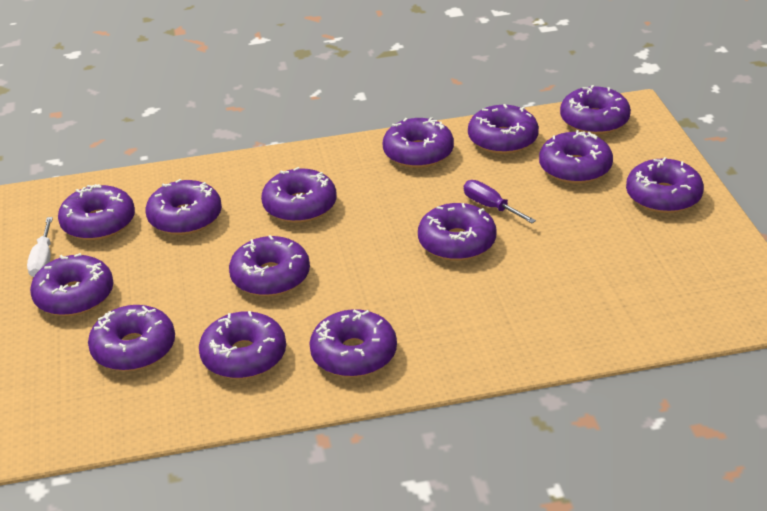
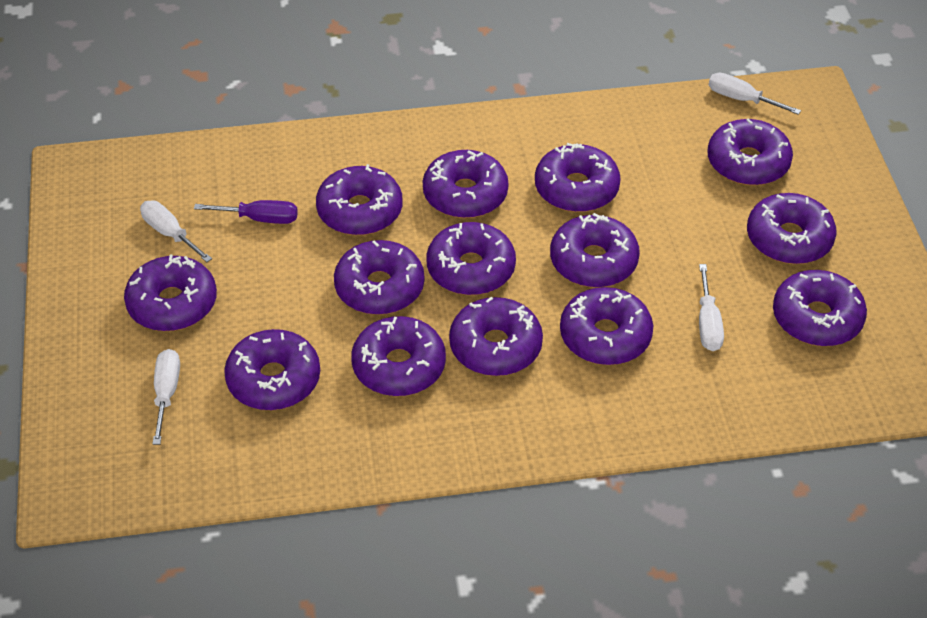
white screwdriver: 1 -> 4

